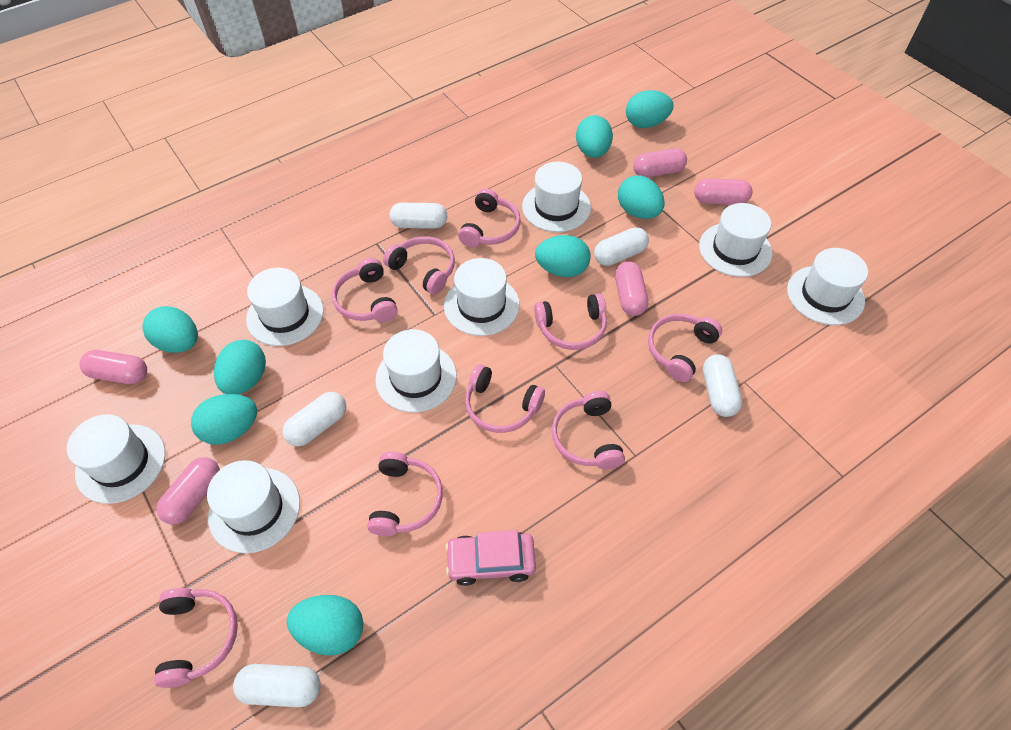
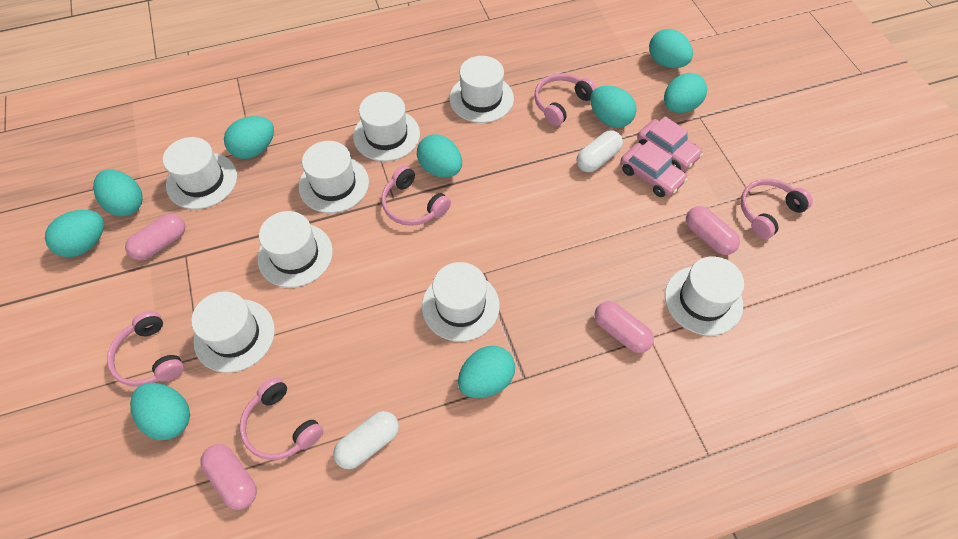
pink capsule: 5 -> 4
pink car: 1 -> 2
pink headphones: 9 -> 5
turquoise egg: 8 -> 9
white capsule: 5 -> 2

